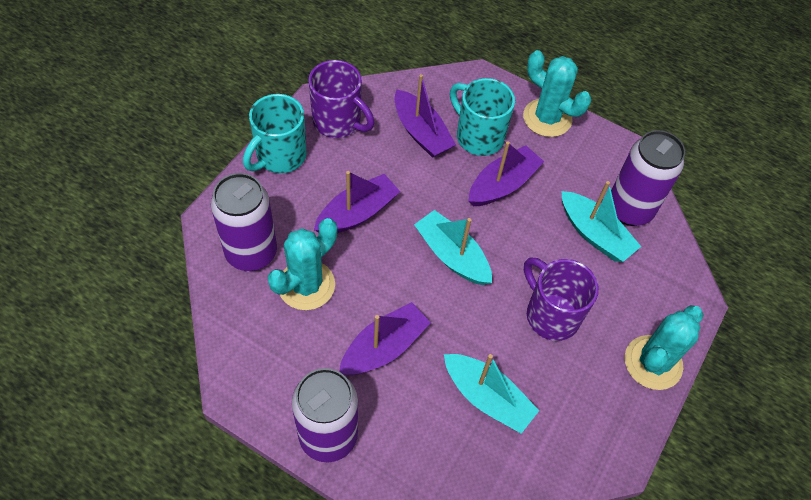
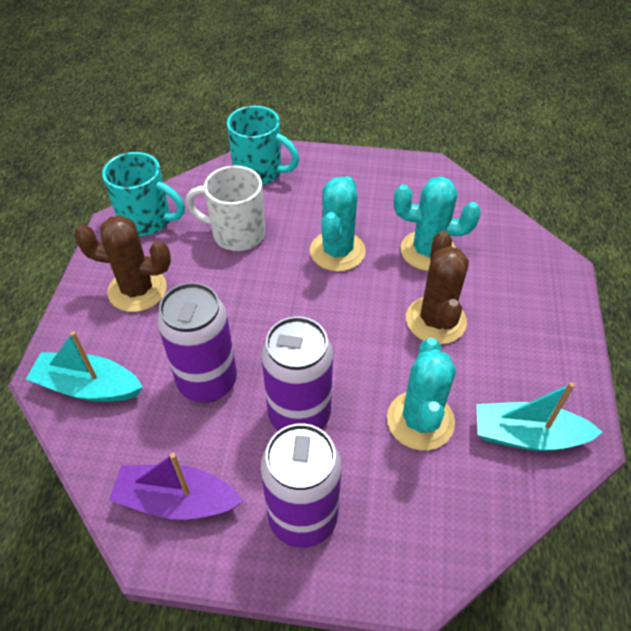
brown cactus: 0 -> 2
purple boat: 4 -> 1
purple mug: 2 -> 0
turquoise boat: 3 -> 2
white mug: 0 -> 1

